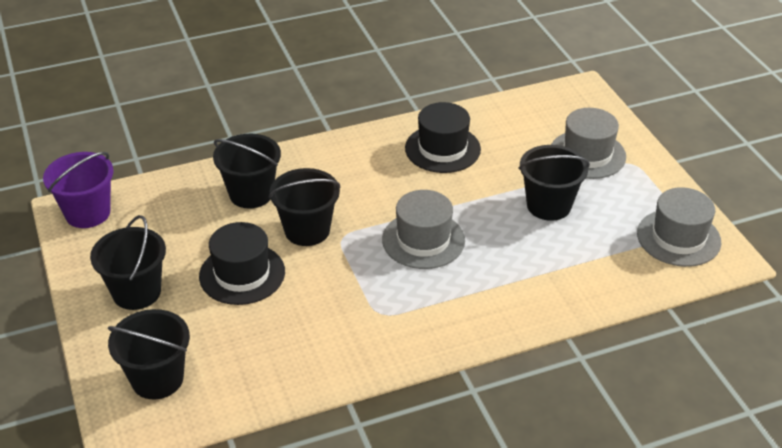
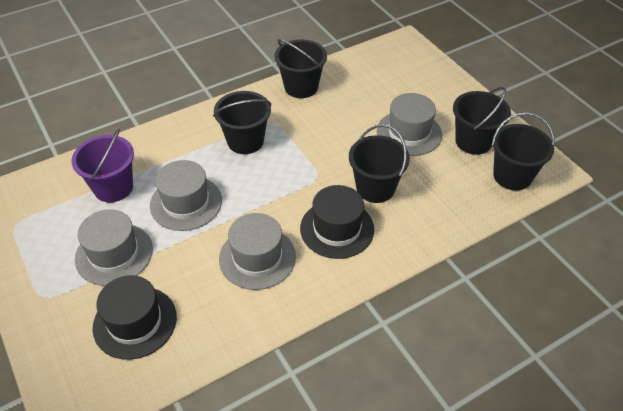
grey hat: 3 -> 4

